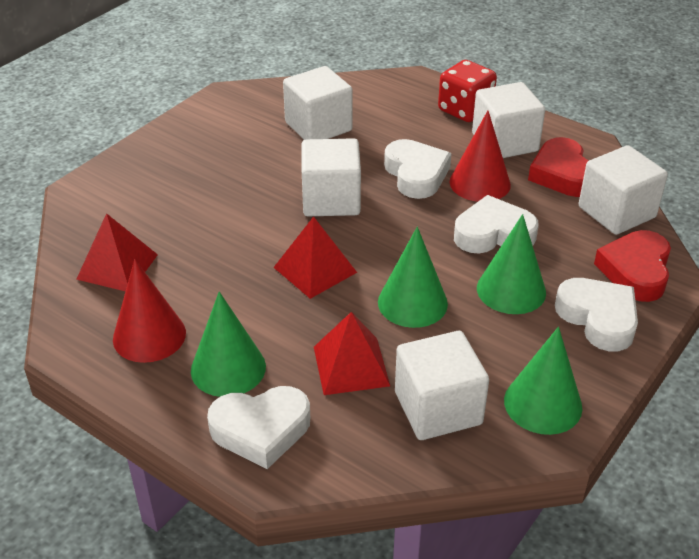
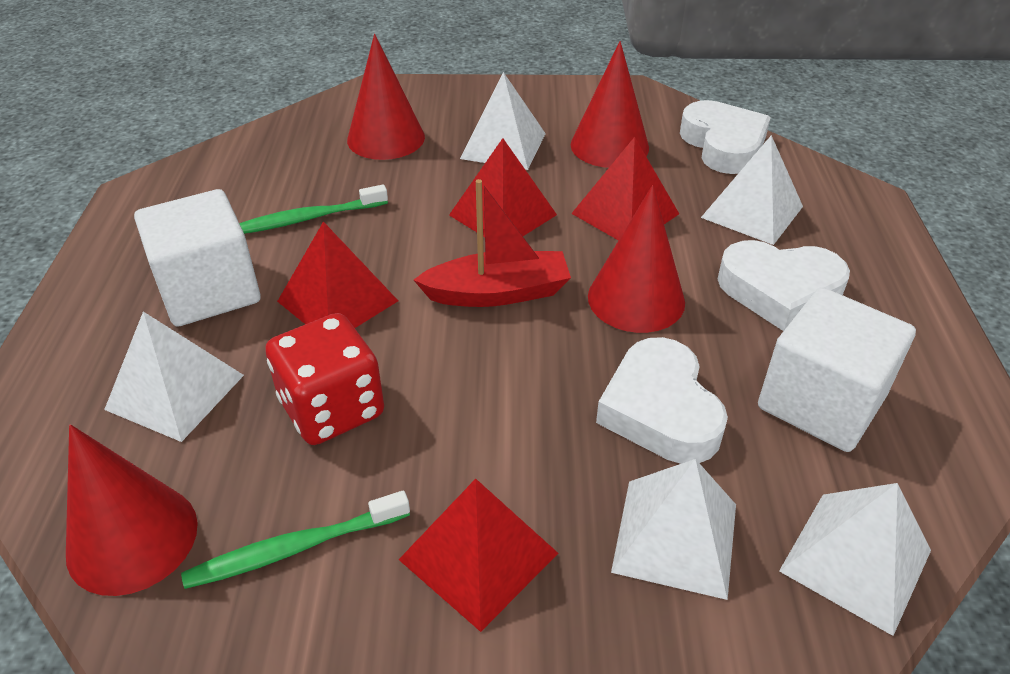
green cone: 4 -> 0
green toothbrush: 0 -> 2
red boat: 0 -> 1
red cone: 2 -> 4
red heart: 2 -> 0
red pyramid: 3 -> 4
white cube: 5 -> 2
white heart: 4 -> 3
white pyramid: 0 -> 5

